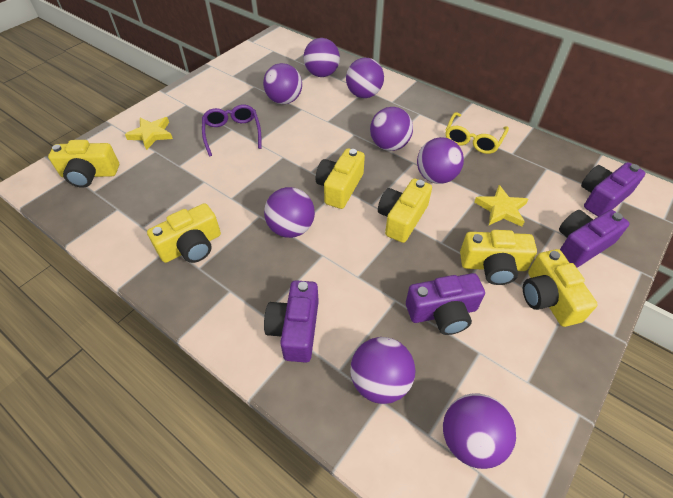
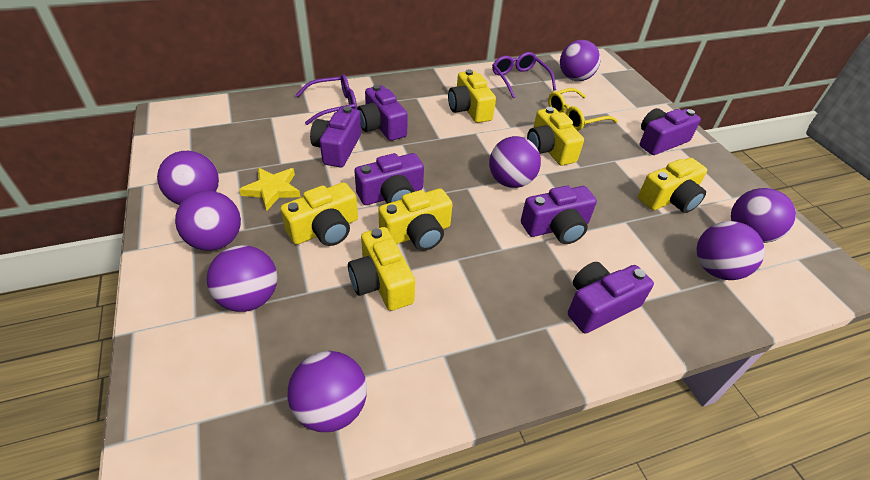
purple camera: 4 -> 6
purple glasses: 1 -> 2
yellow star: 2 -> 1

